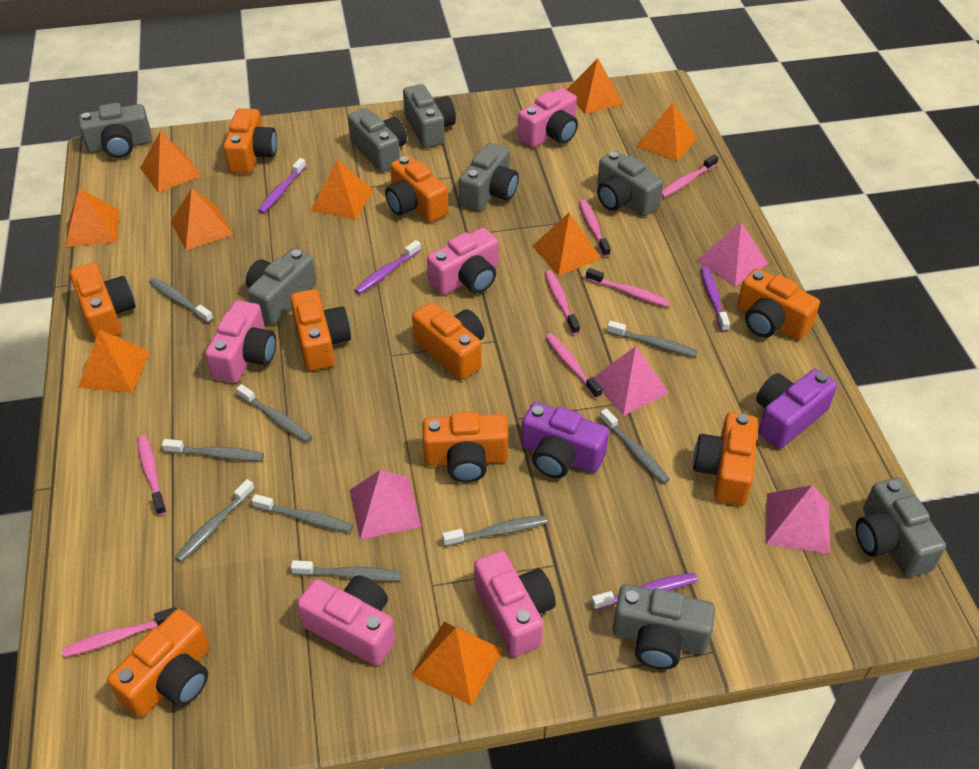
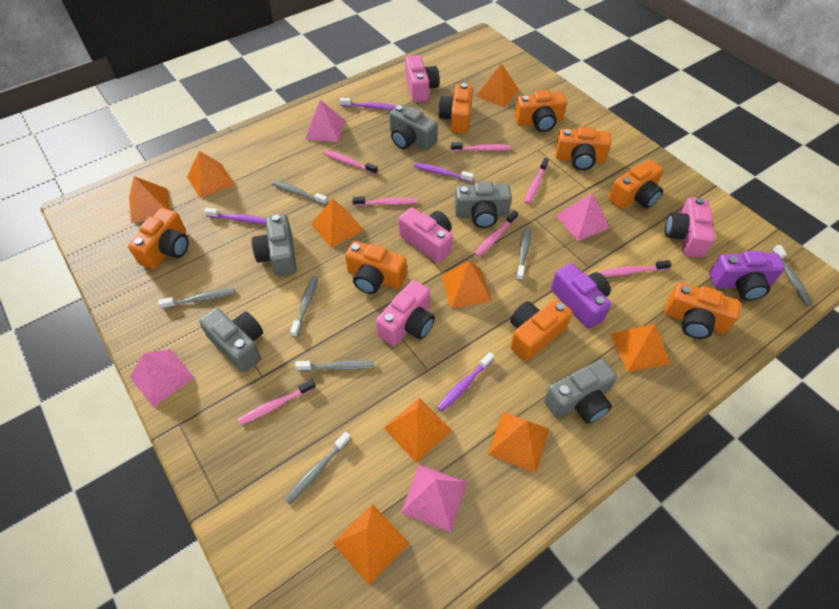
grey camera: 8 -> 5
grey toothbrush: 9 -> 7
orange camera: 9 -> 8
pink camera: 5 -> 4

